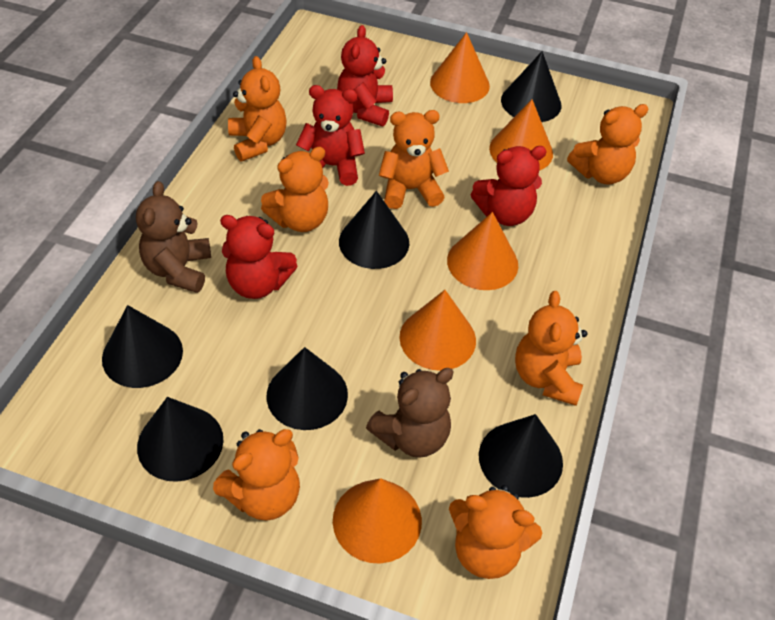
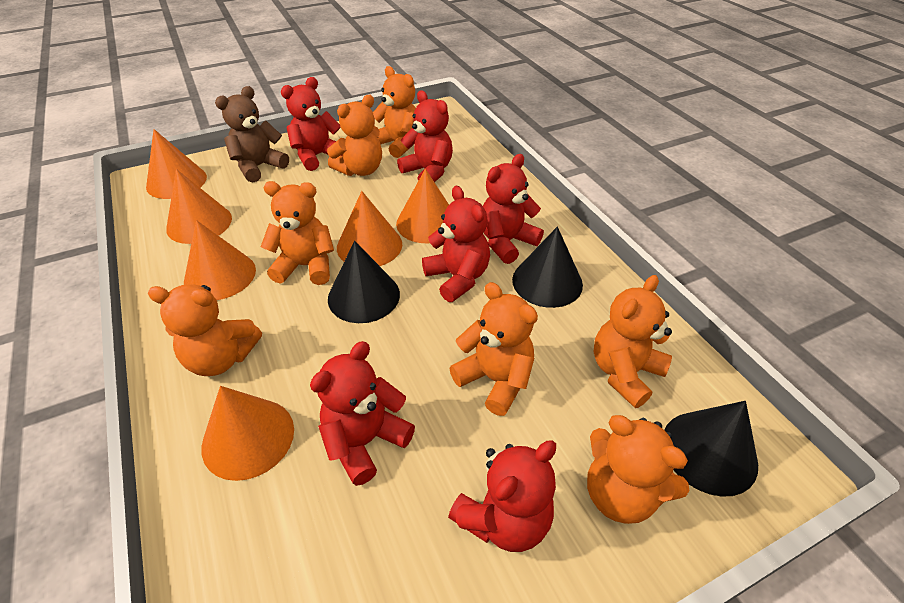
black cone: 6 -> 3
brown teddy bear: 2 -> 1
orange cone: 5 -> 6
red teddy bear: 4 -> 6

